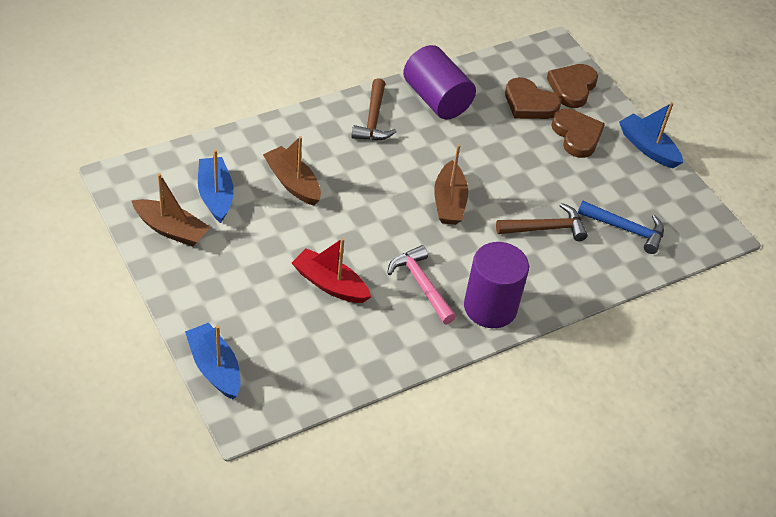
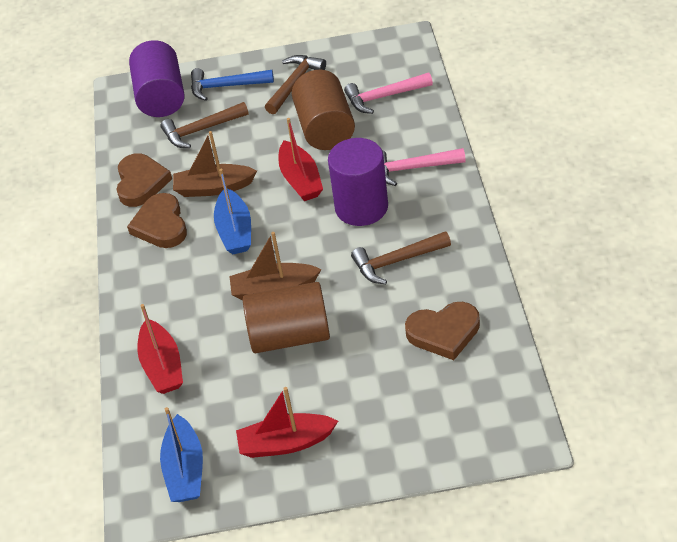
blue boat: 3 -> 2
brown boat: 3 -> 2
brown cylinder: 0 -> 2
brown hammer: 2 -> 3
pink hammer: 1 -> 2
red boat: 1 -> 3

